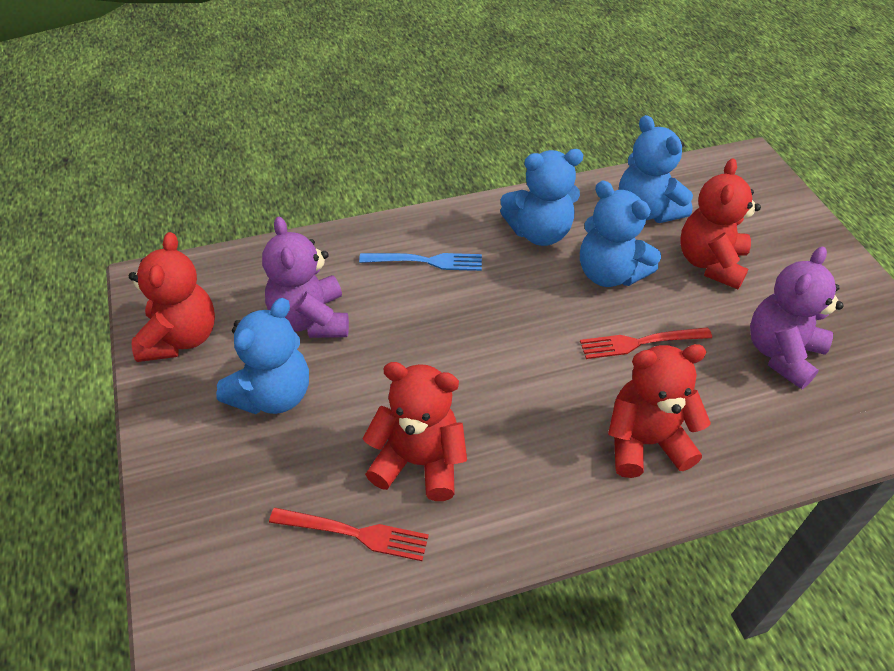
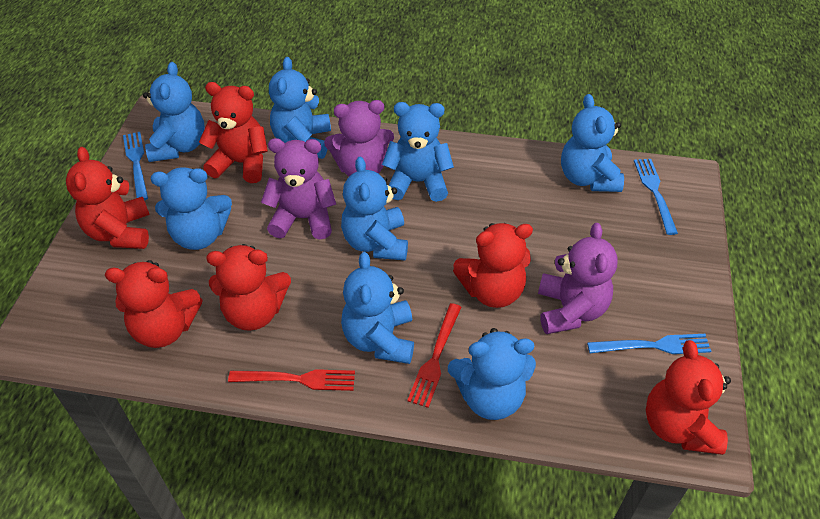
blue fork: 1 -> 3
blue teddy bear: 4 -> 8
purple teddy bear: 2 -> 3
red teddy bear: 4 -> 6

